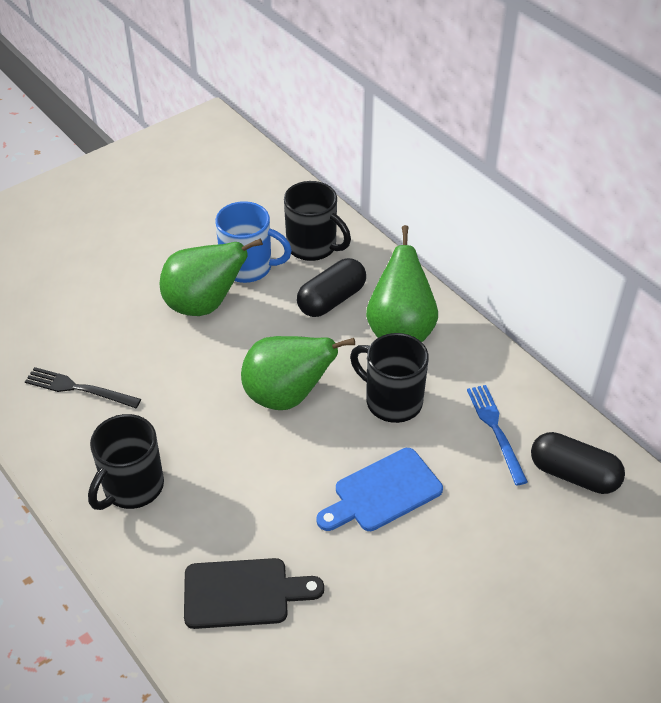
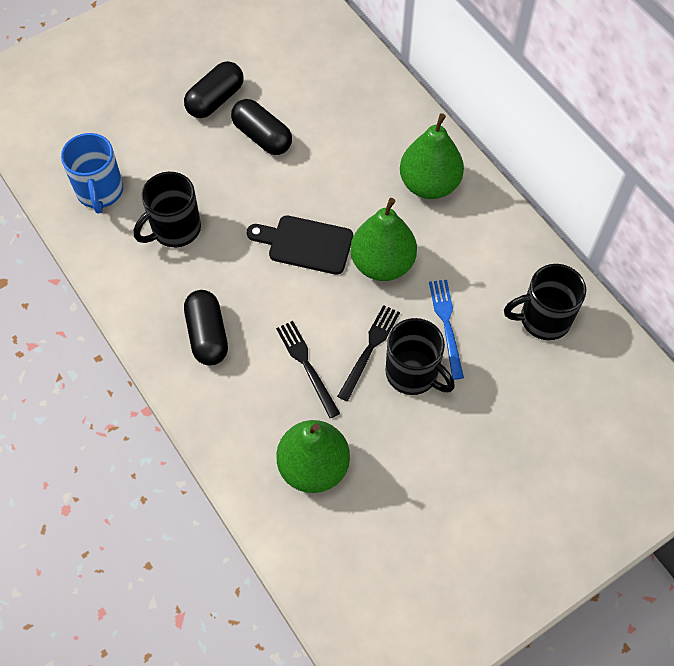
black capsule: 2 -> 3
black fork: 1 -> 2
blue cutting board: 1 -> 0

